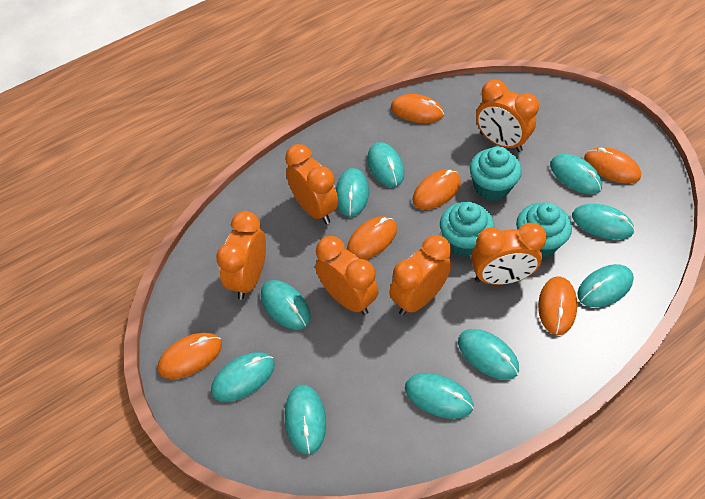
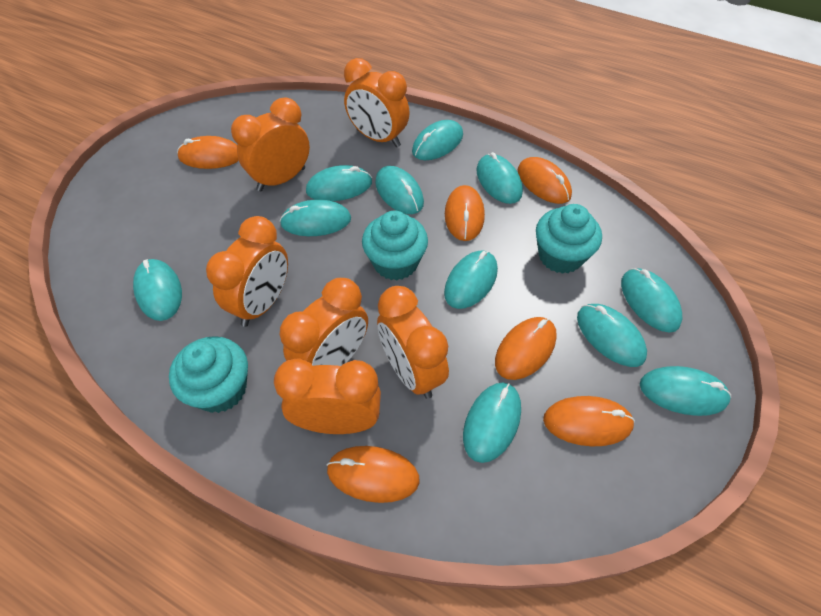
turquoise mouse: 10 -> 11

